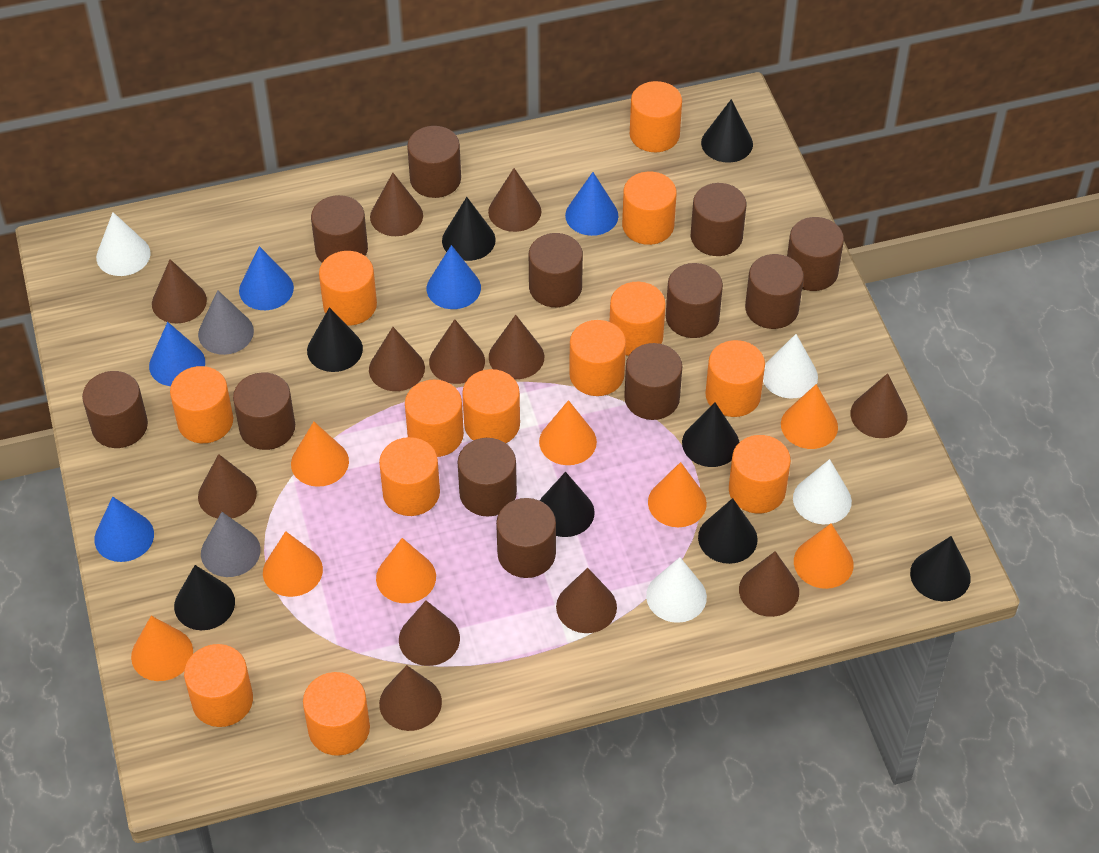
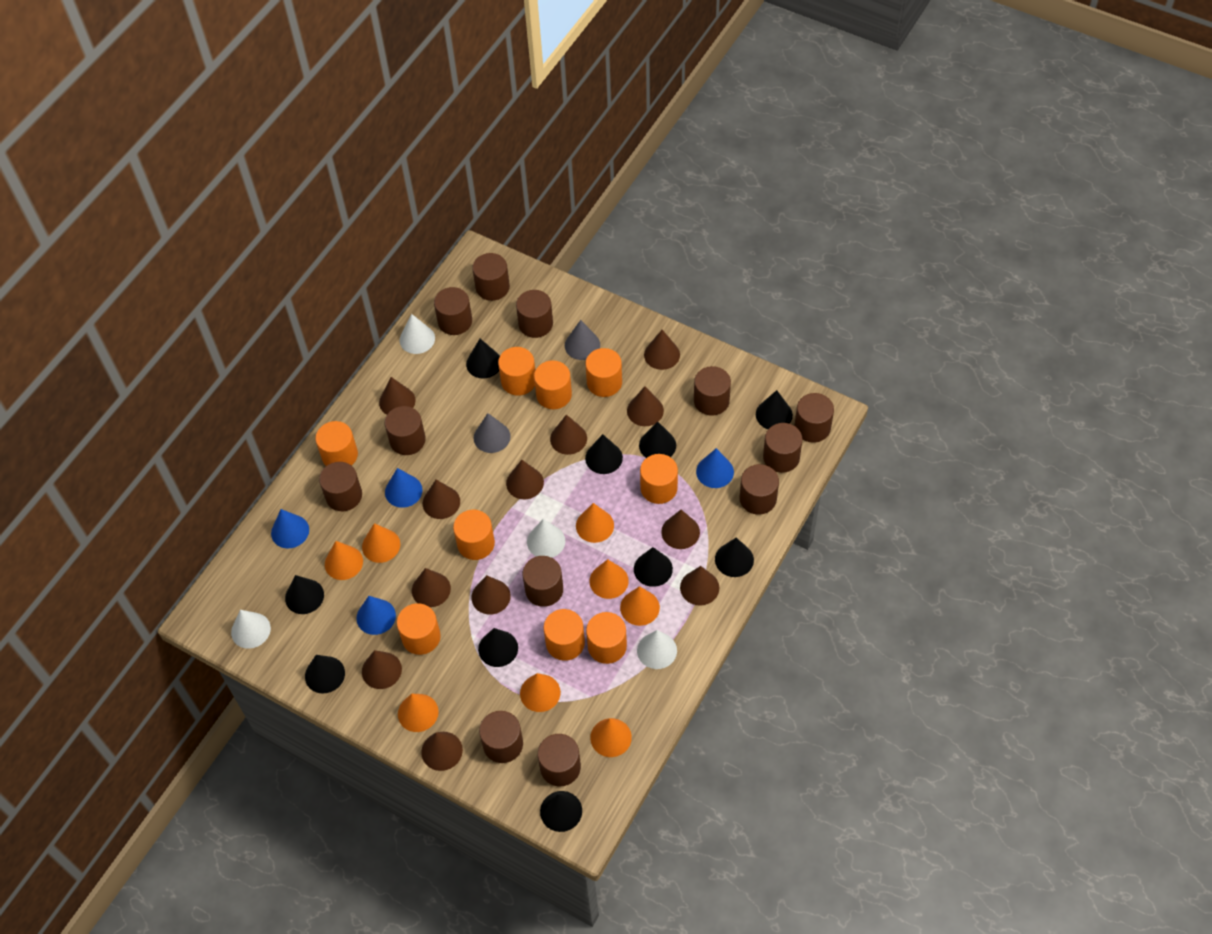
black cone: 8 -> 10
blue cone: 5 -> 4
orange cylinder: 13 -> 9

